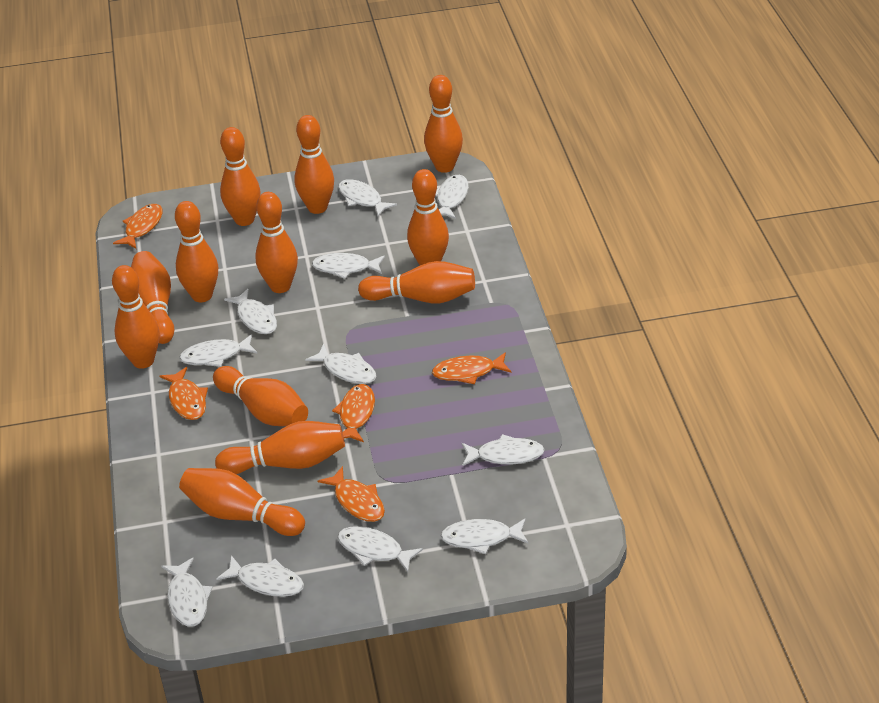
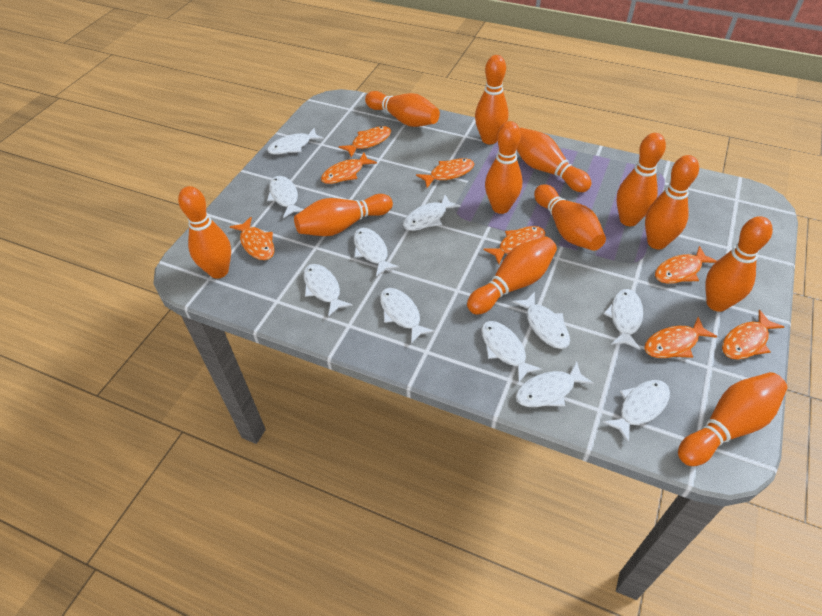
orange fish: 5 -> 8

